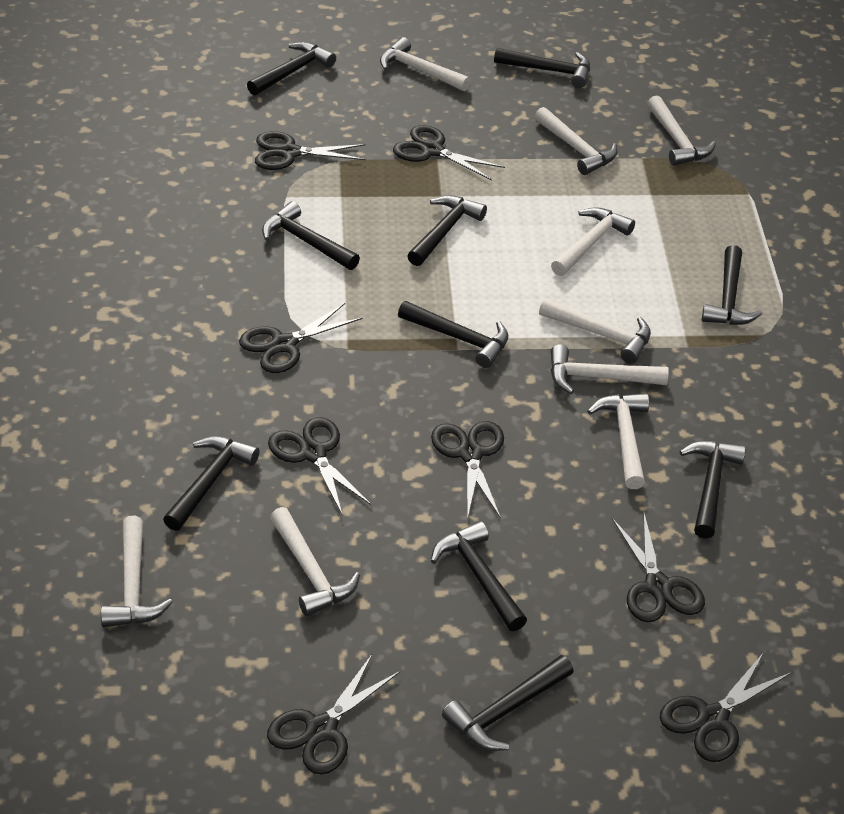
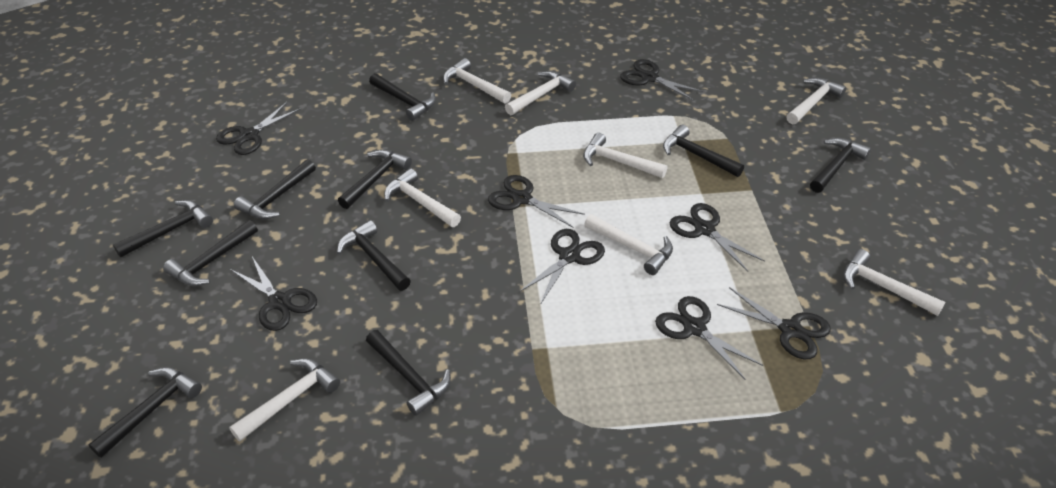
white hammer: 9 -> 8

